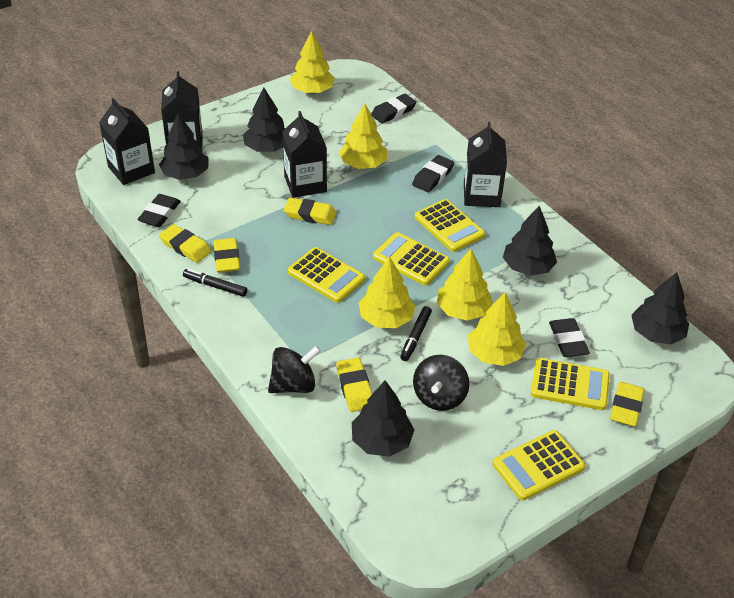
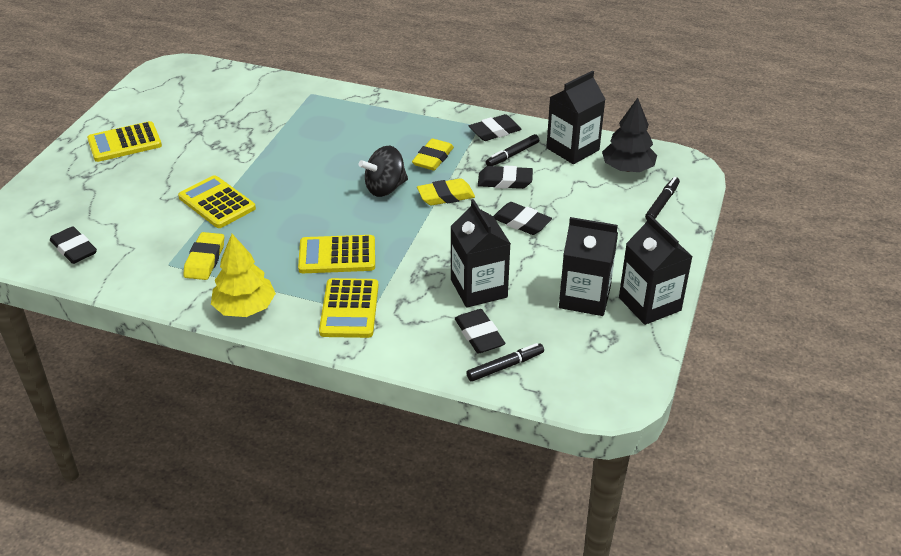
black eraser: 4 -> 5
black marker: 2 -> 3
black spinning top: 2 -> 1
black tree: 5 -> 1
yellow calculator: 5 -> 4
yellow eraser: 5 -> 3
yellow tree: 5 -> 1

